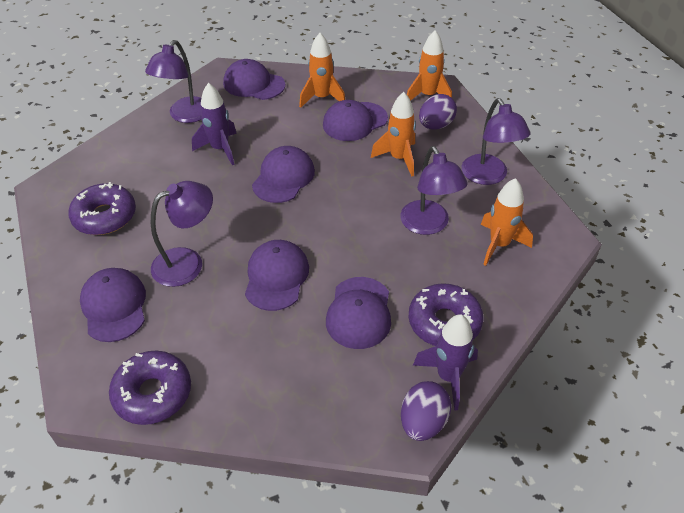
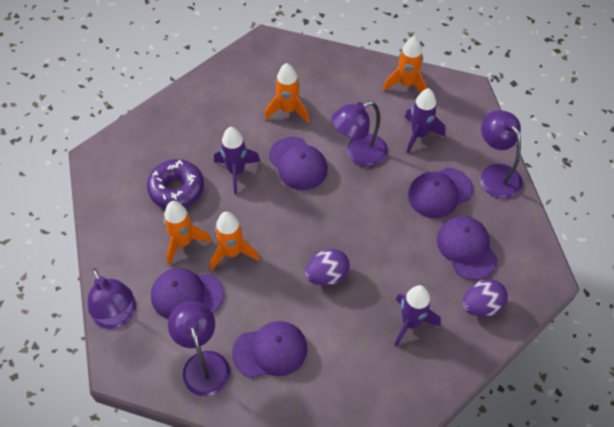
purple cap: 6 -> 5
purple donut: 3 -> 1
purple rocket: 2 -> 3

